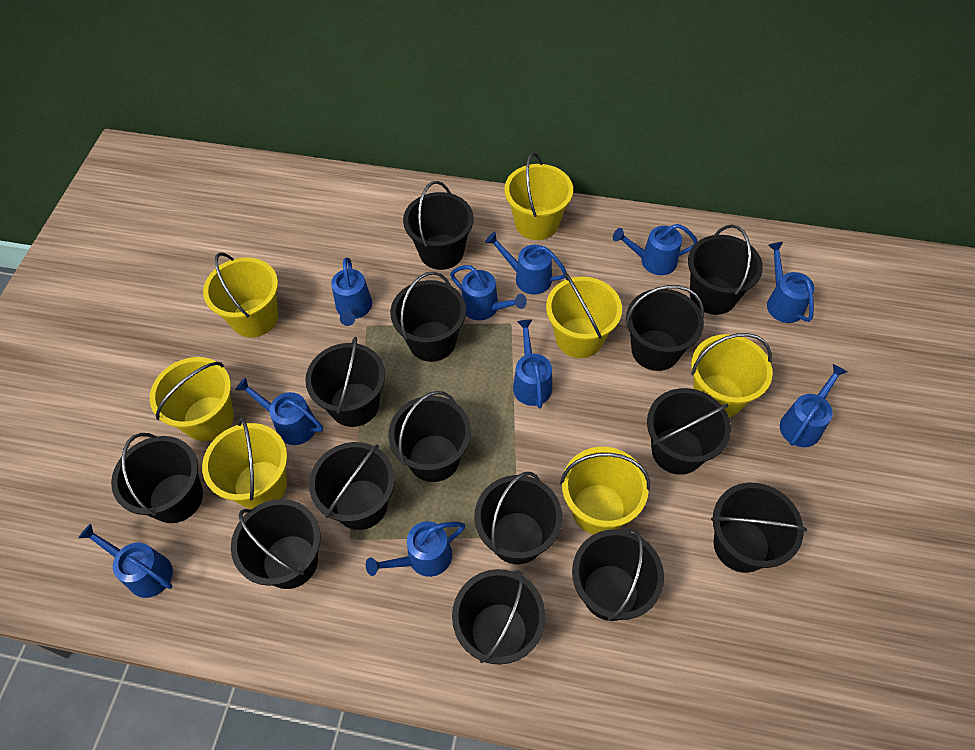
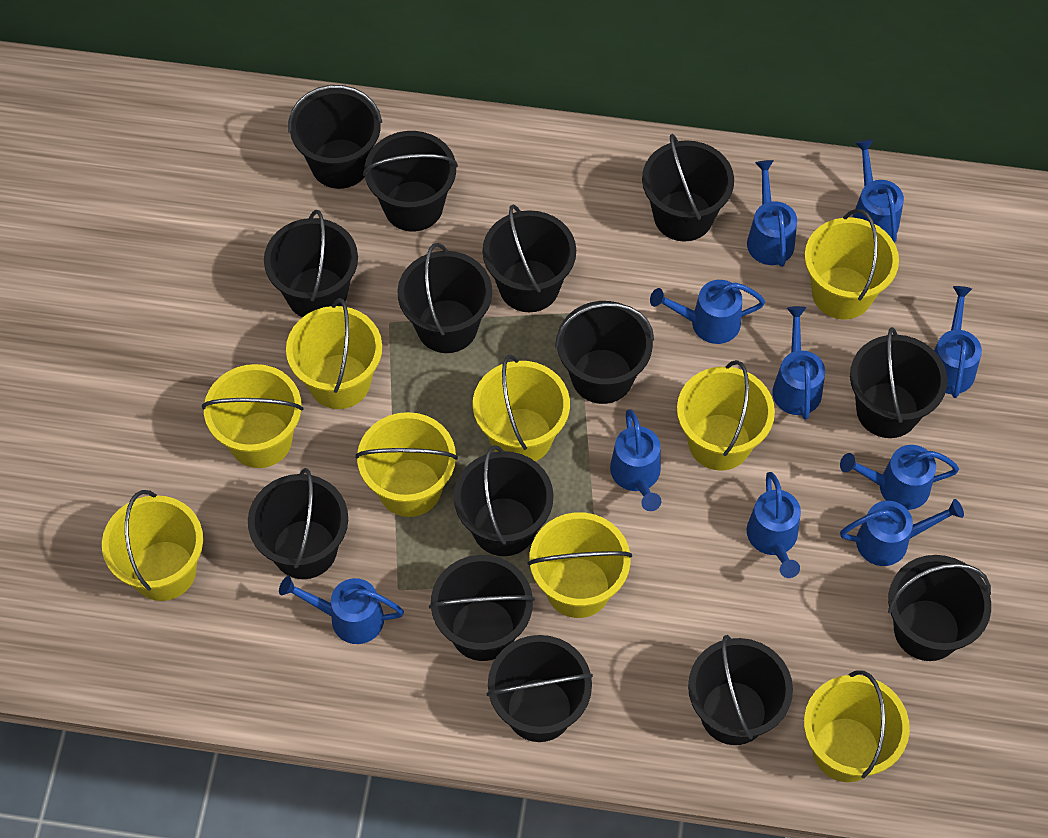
yellow bucket: 7 -> 9

